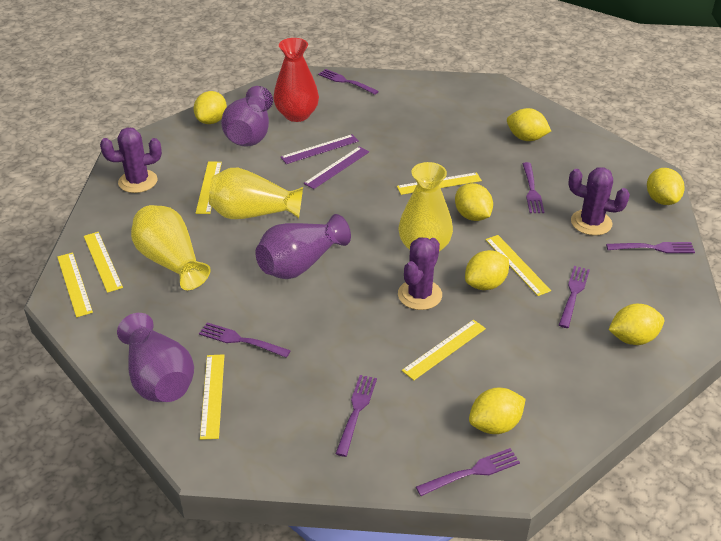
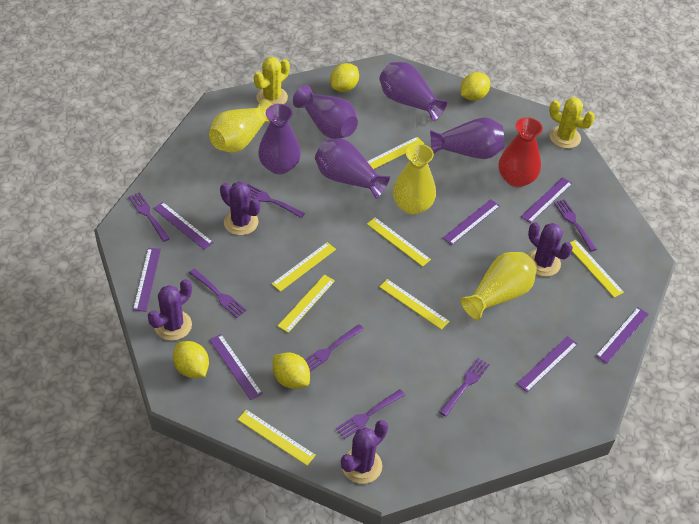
purple cactus: 3 -> 4
purple ruler: 2 -> 7
purple vase: 3 -> 5
yellow cactus: 0 -> 2
yellow lemon: 7 -> 4

